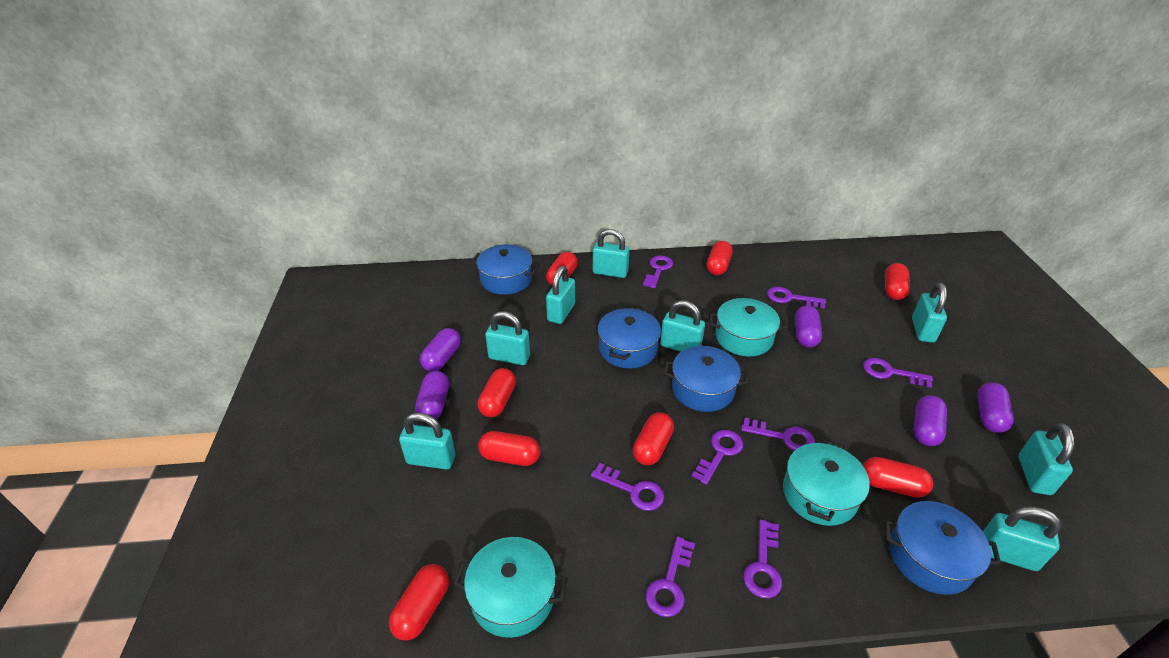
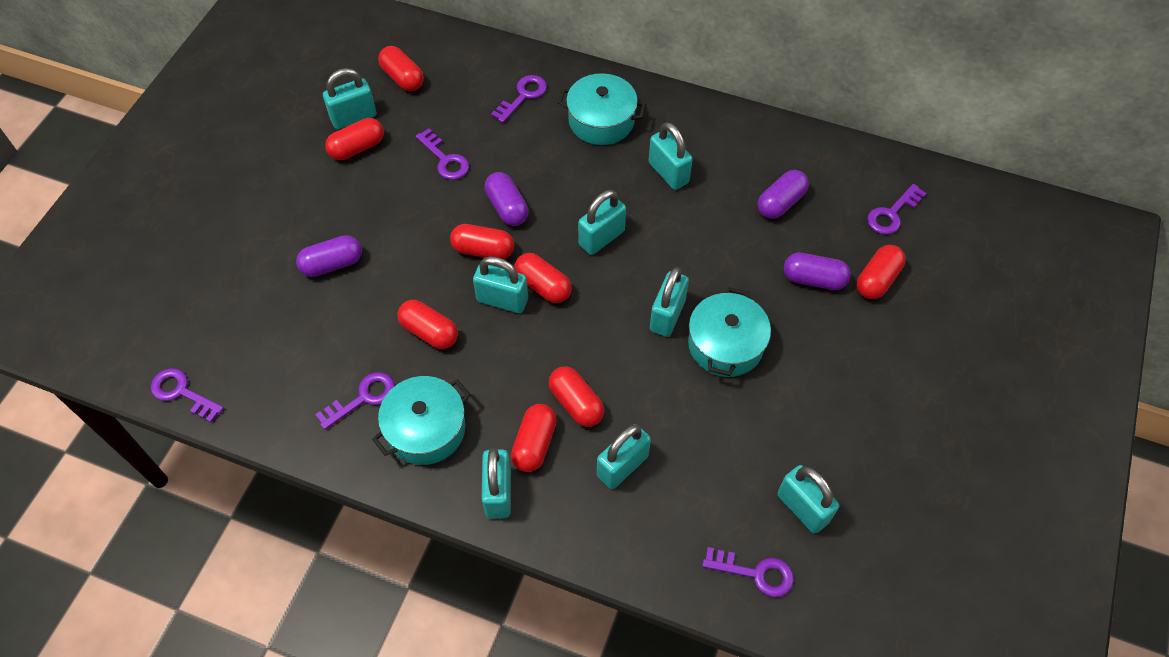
blue pot: 4 -> 0
purple capsule: 5 -> 4
purple key: 8 -> 6

